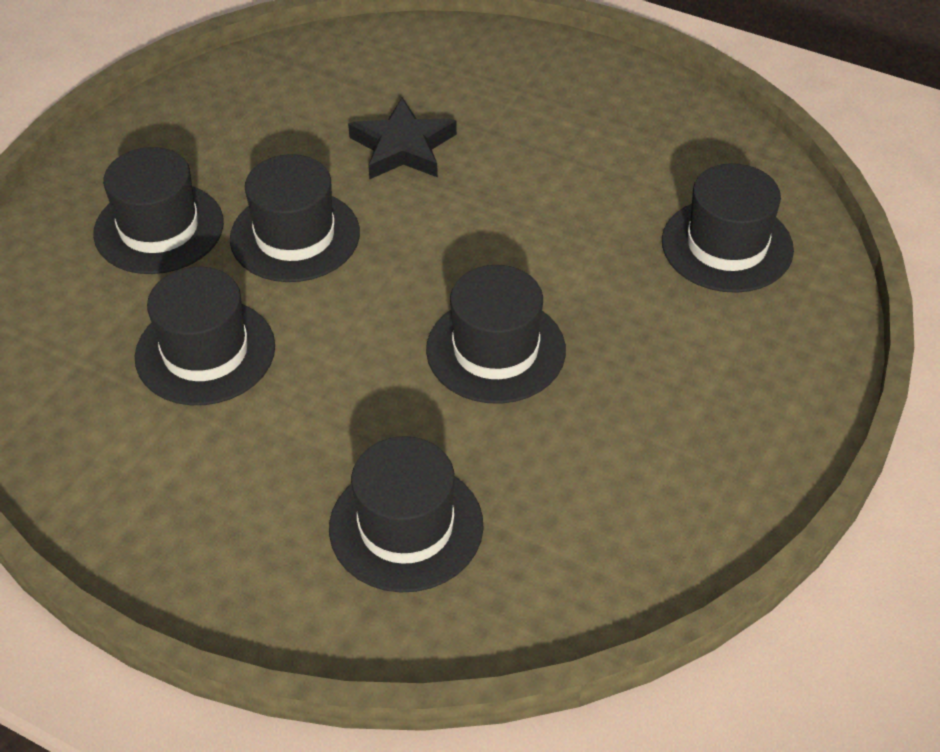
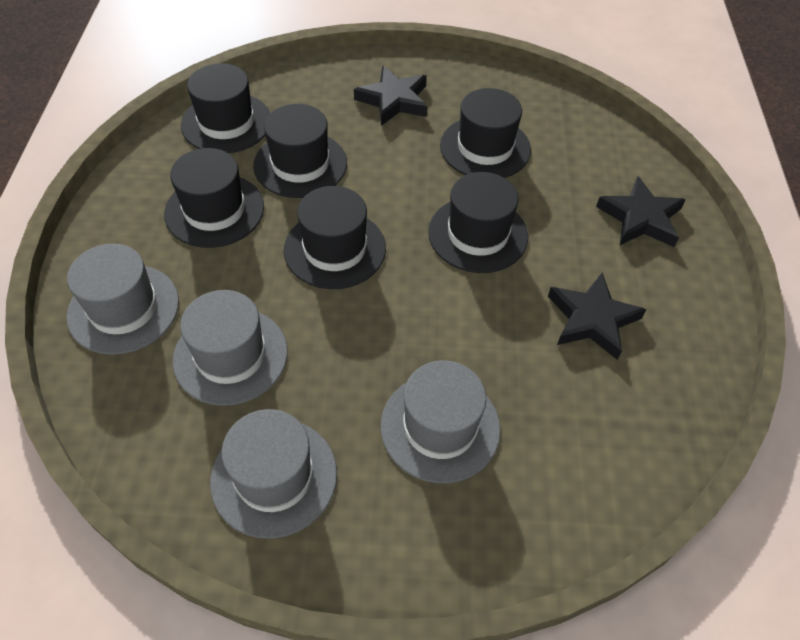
black star: 1 -> 3
grey hat: 0 -> 4

